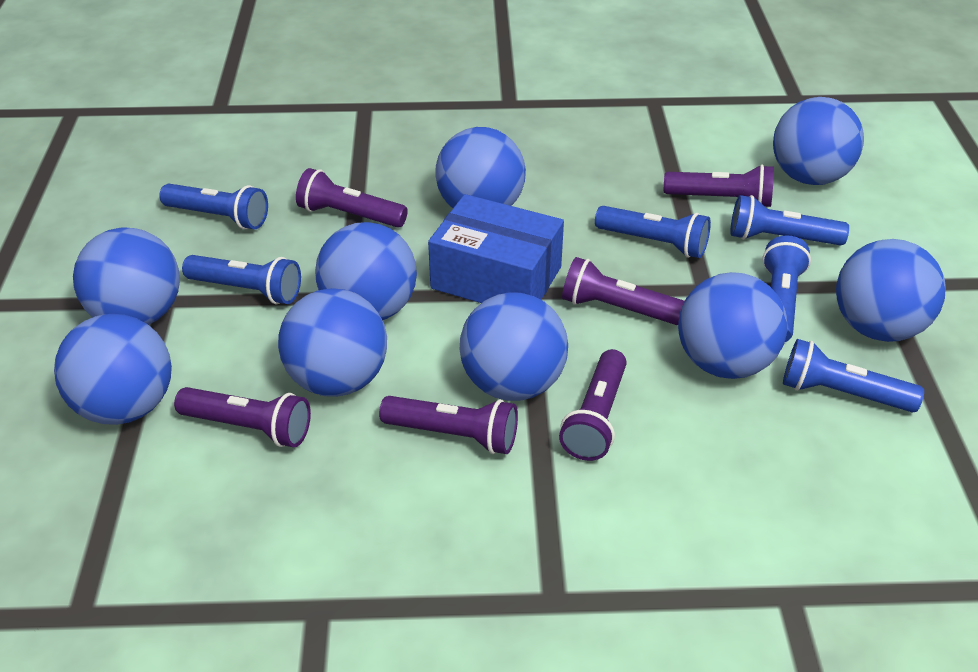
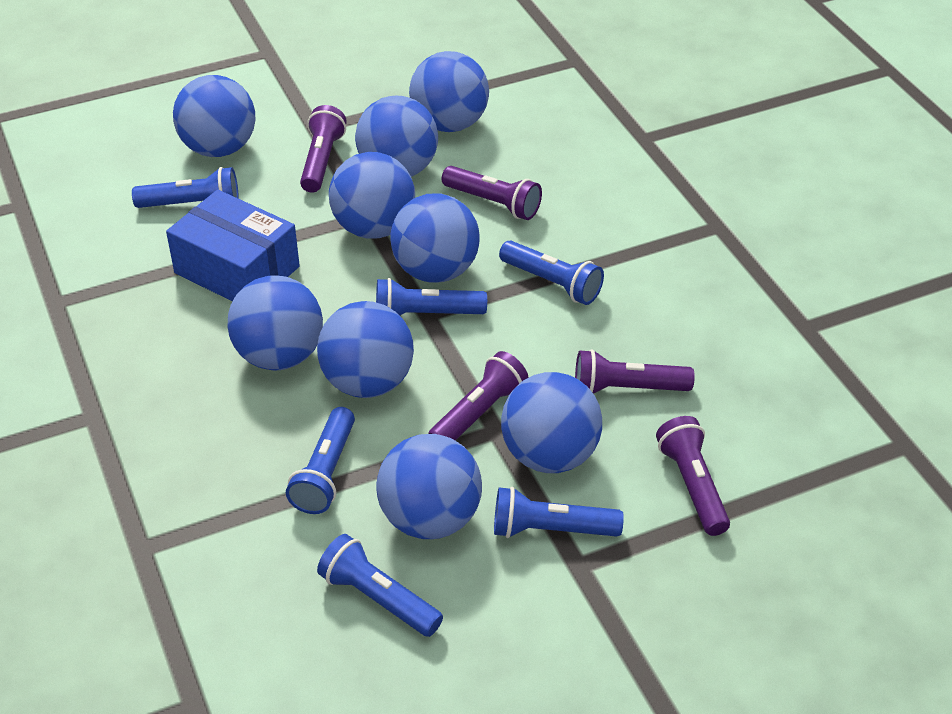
purple flashlight: 6 -> 5

